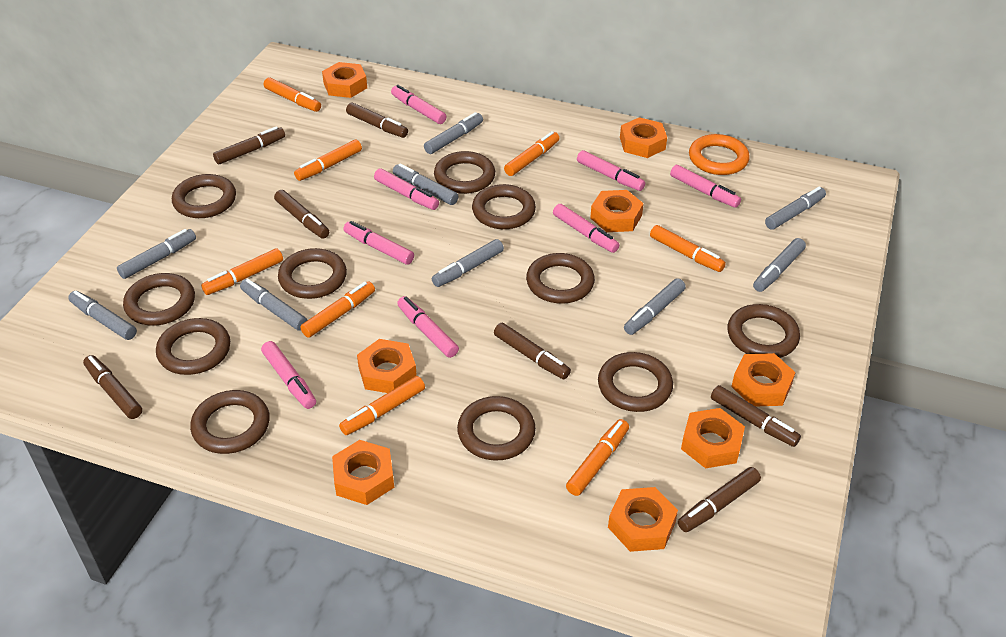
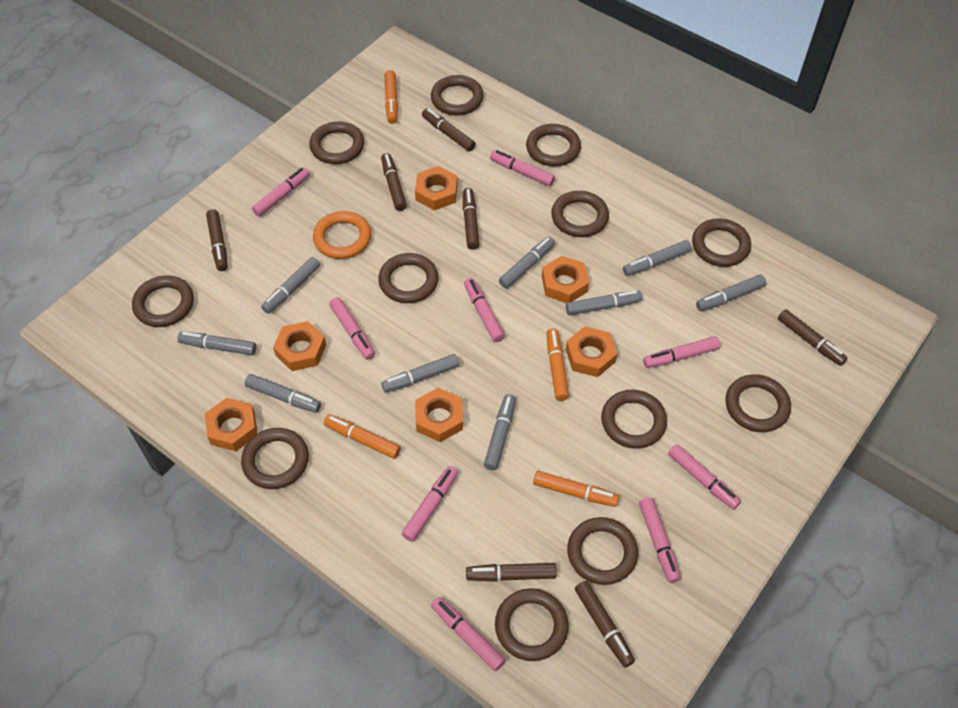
brown ring: 11 -> 12
orange marker: 8 -> 4
orange nut: 8 -> 6
pink marker: 8 -> 9

